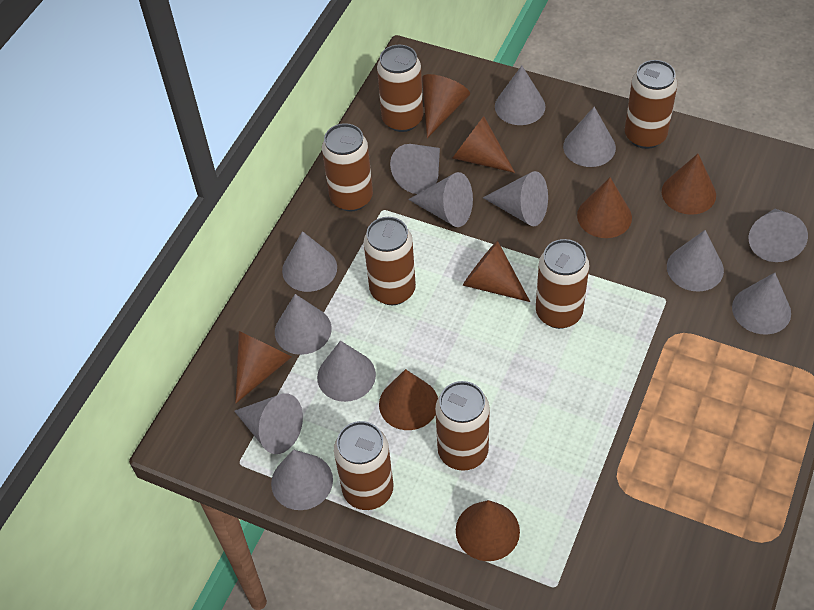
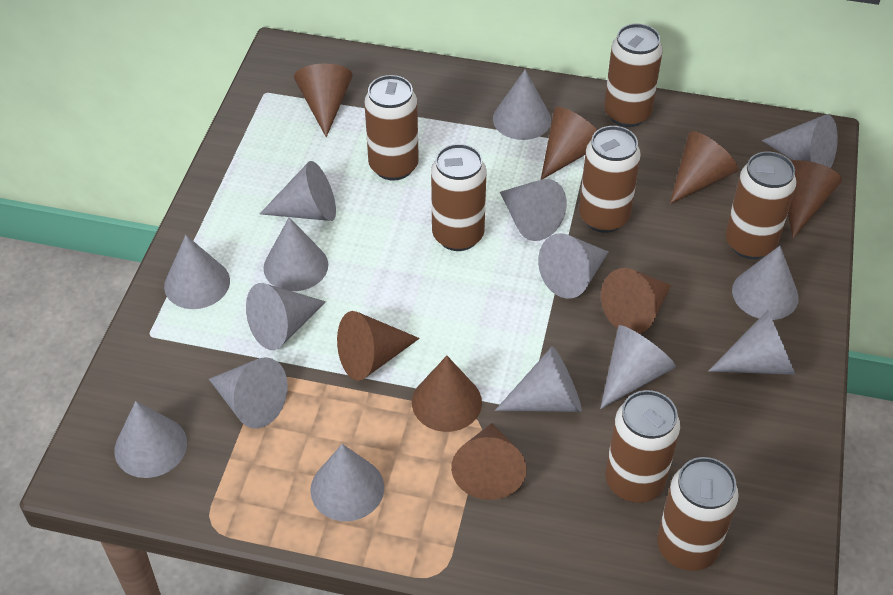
grey cone: 13 -> 15

